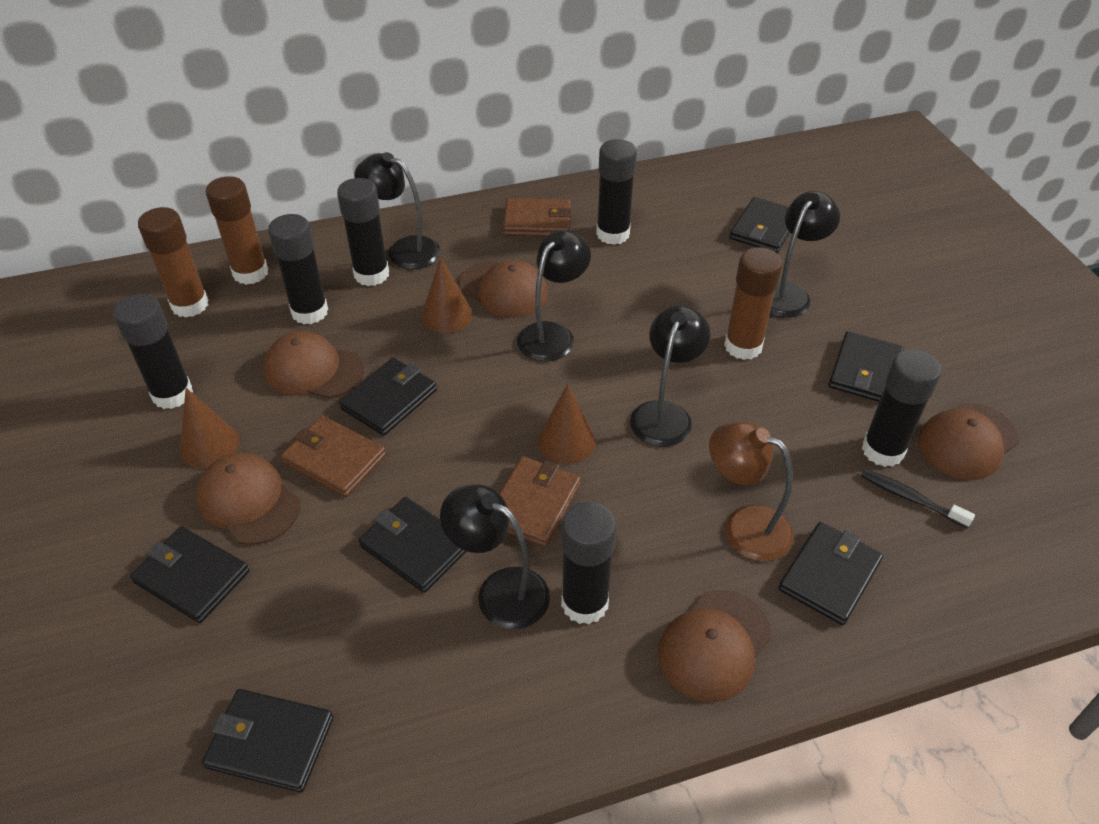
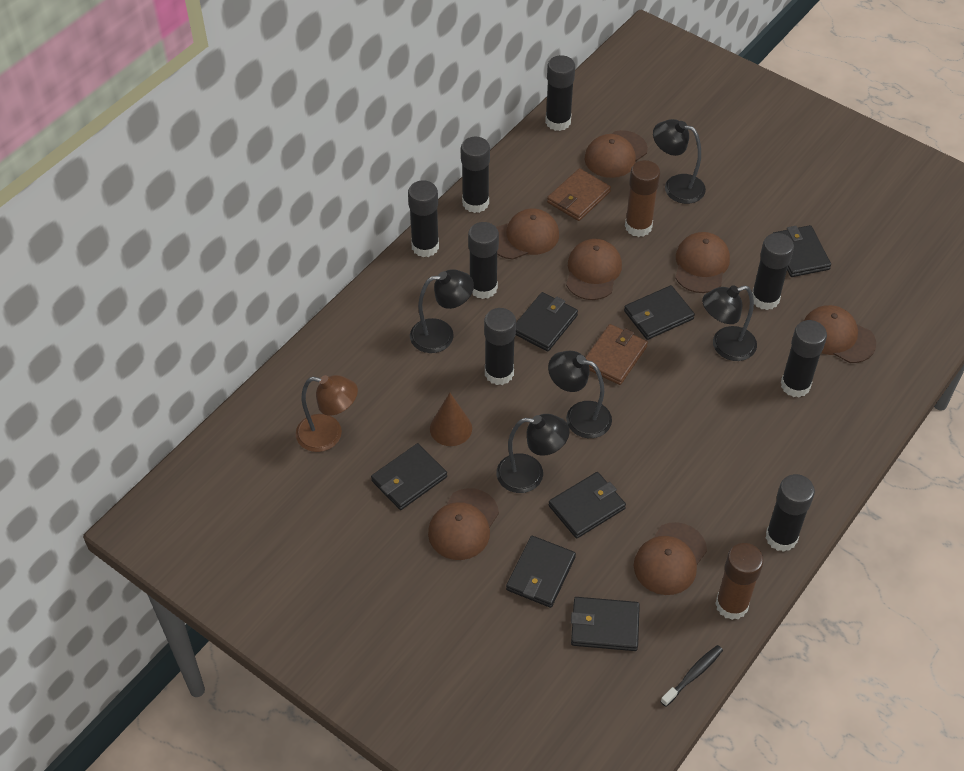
black glue stick: 6 -> 8
brown cap: 5 -> 7
brown cone: 3 -> 1
brown glue stick: 3 -> 2
brown wallet: 3 -> 2

